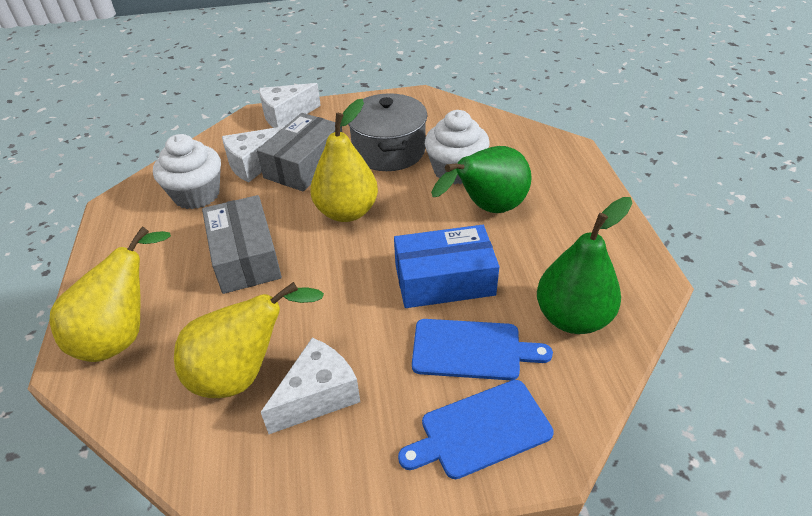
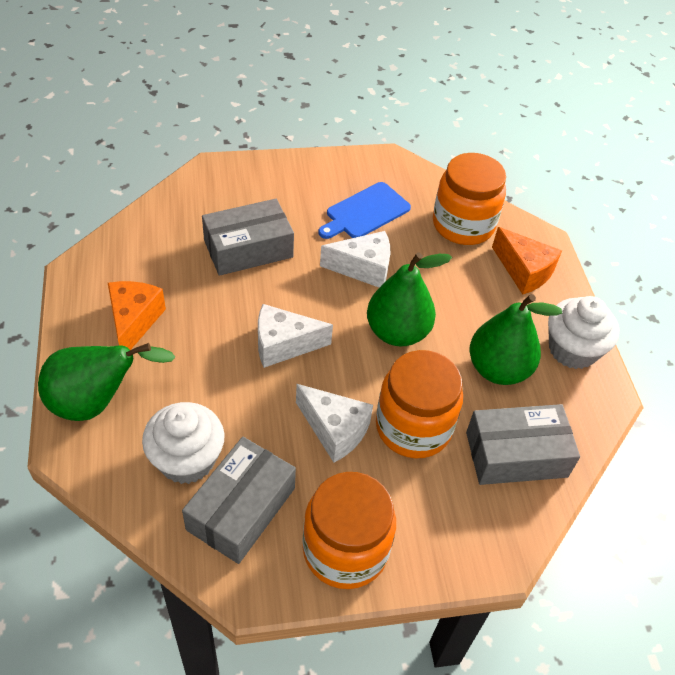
blue box: 1 -> 0
blue cutting board: 2 -> 1
green pear: 2 -> 3
grey box: 2 -> 3
grey pot: 1 -> 0
orange cheese: 0 -> 2
orange jar: 0 -> 3
yellow pear: 3 -> 0

